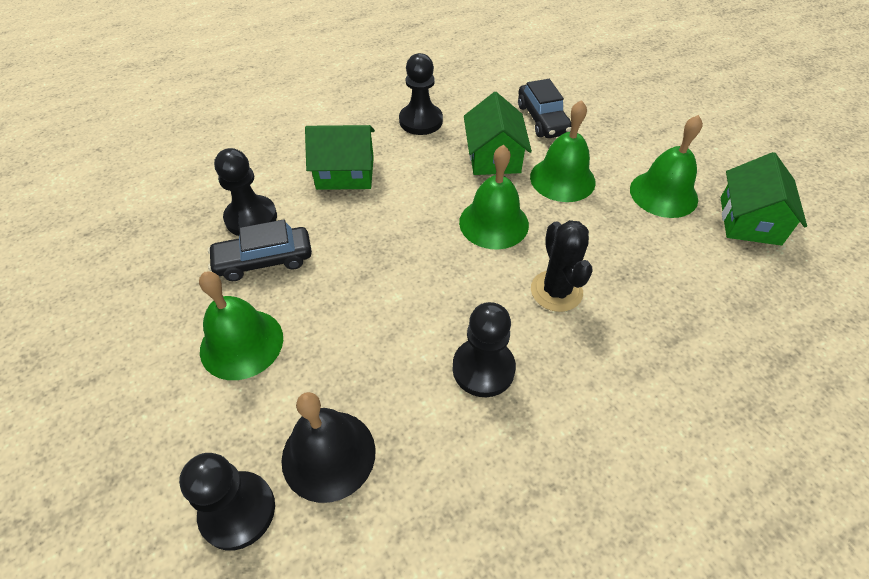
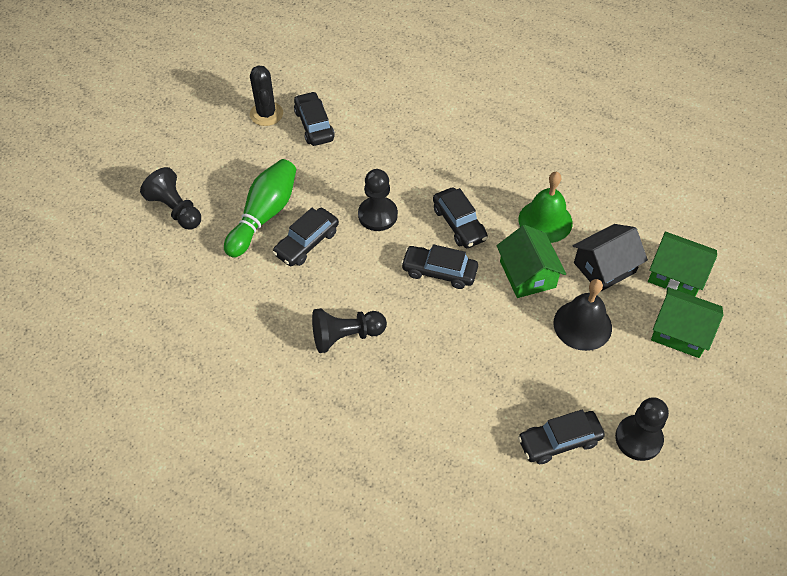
black car: 2 -> 5
black house: 0 -> 1
green bell: 4 -> 1
green bowling pin: 0 -> 1

